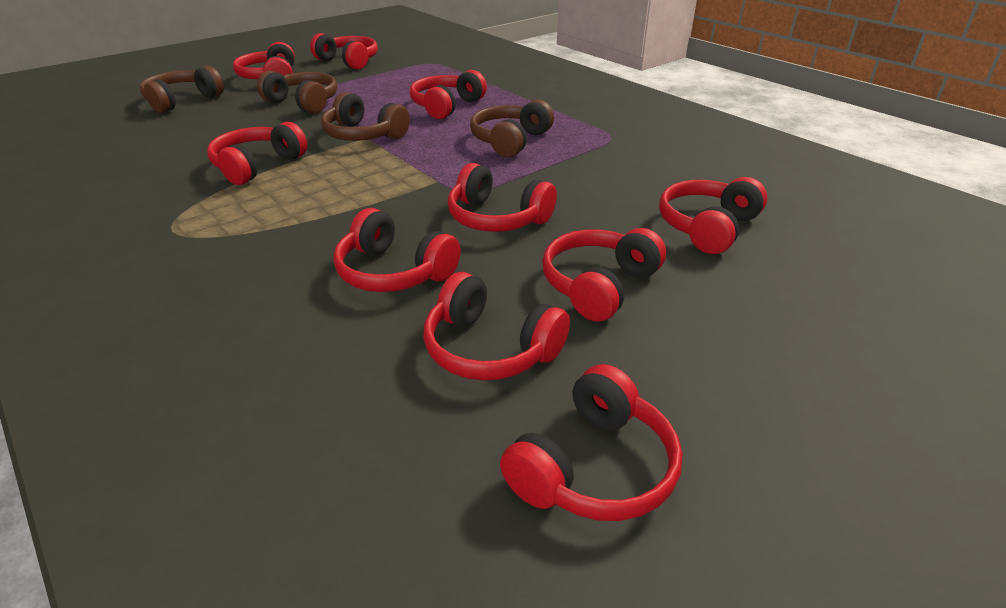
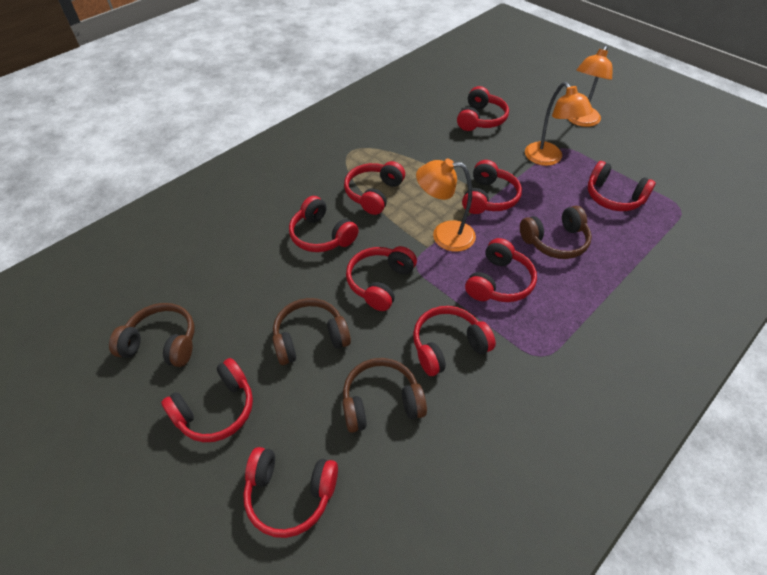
orange lamp: 0 -> 3

